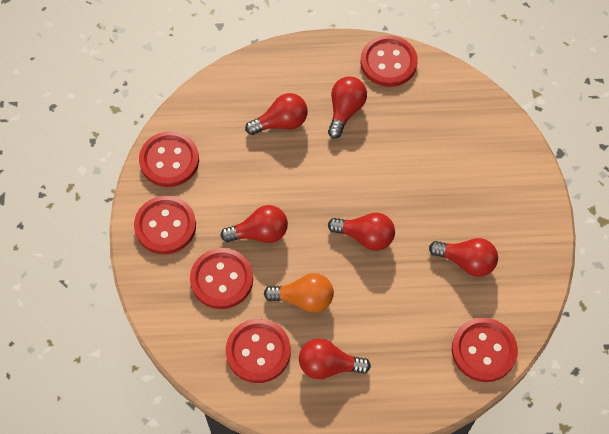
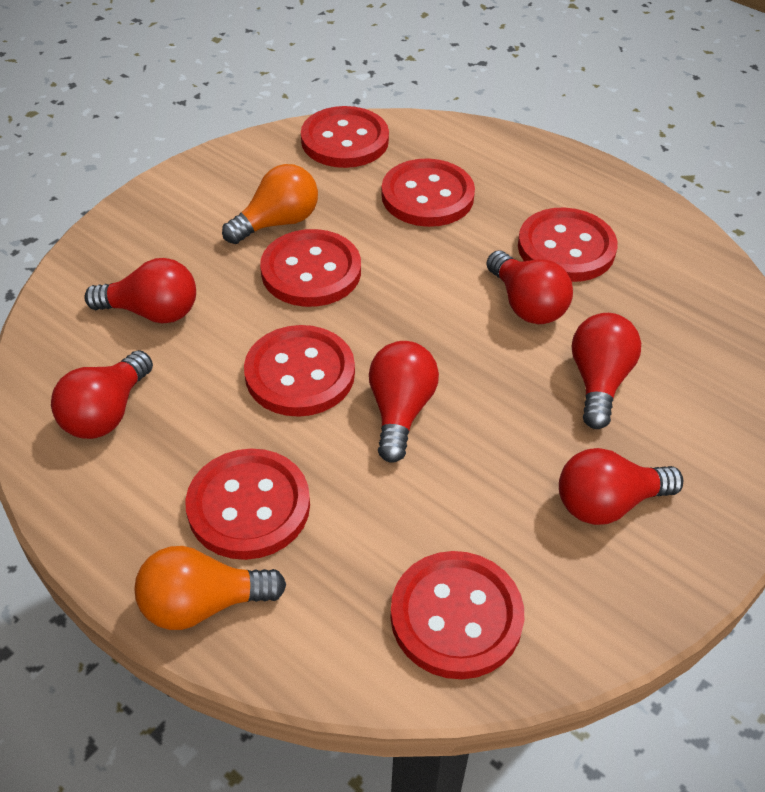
orange light bulb: 1 -> 2
red button: 6 -> 7

